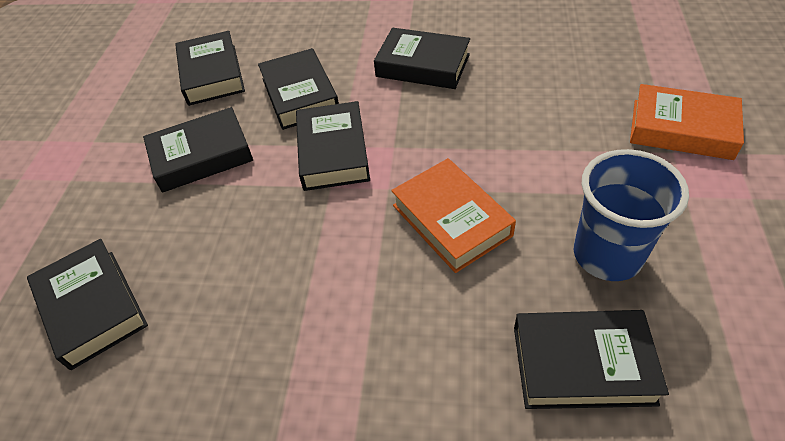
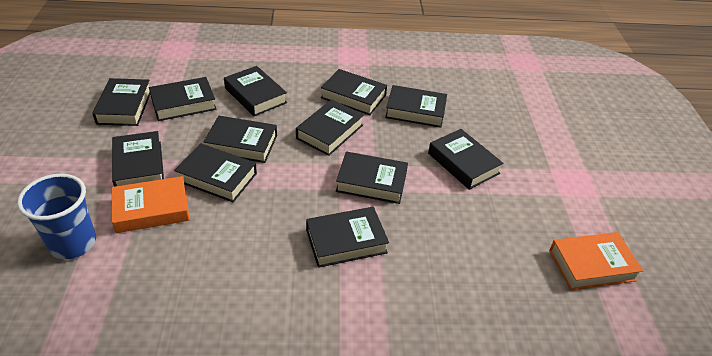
black book: 7 -> 12

